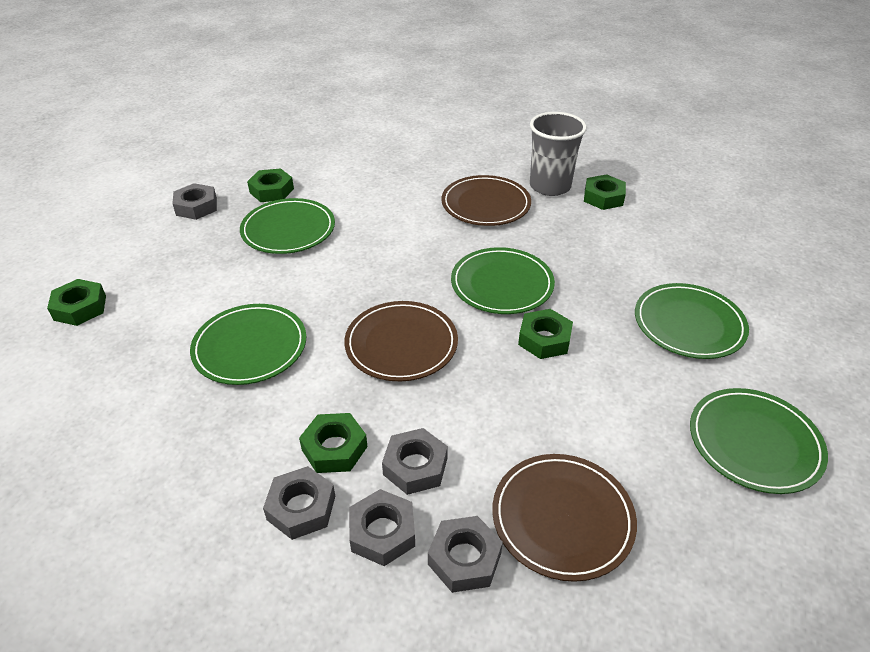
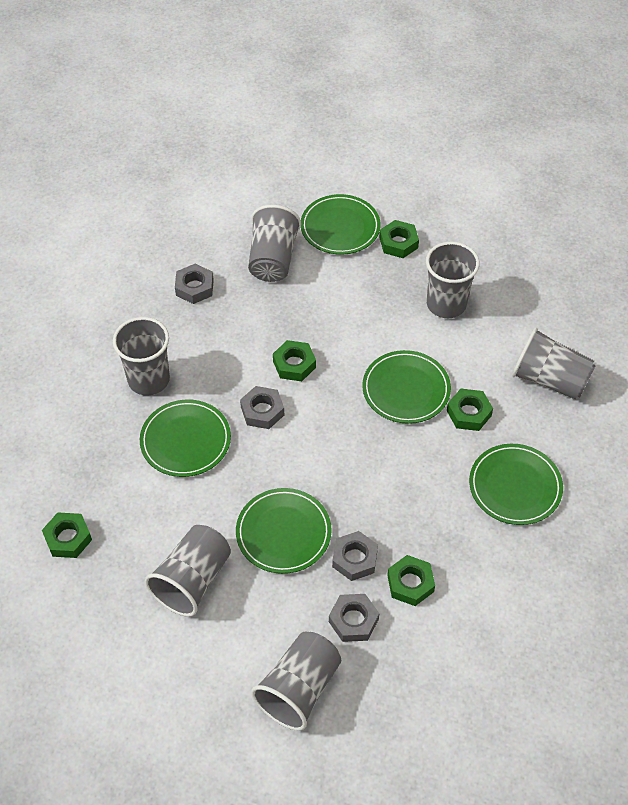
brown plate: 3 -> 0
grey cup: 1 -> 6
grey nut: 5 -> 4

